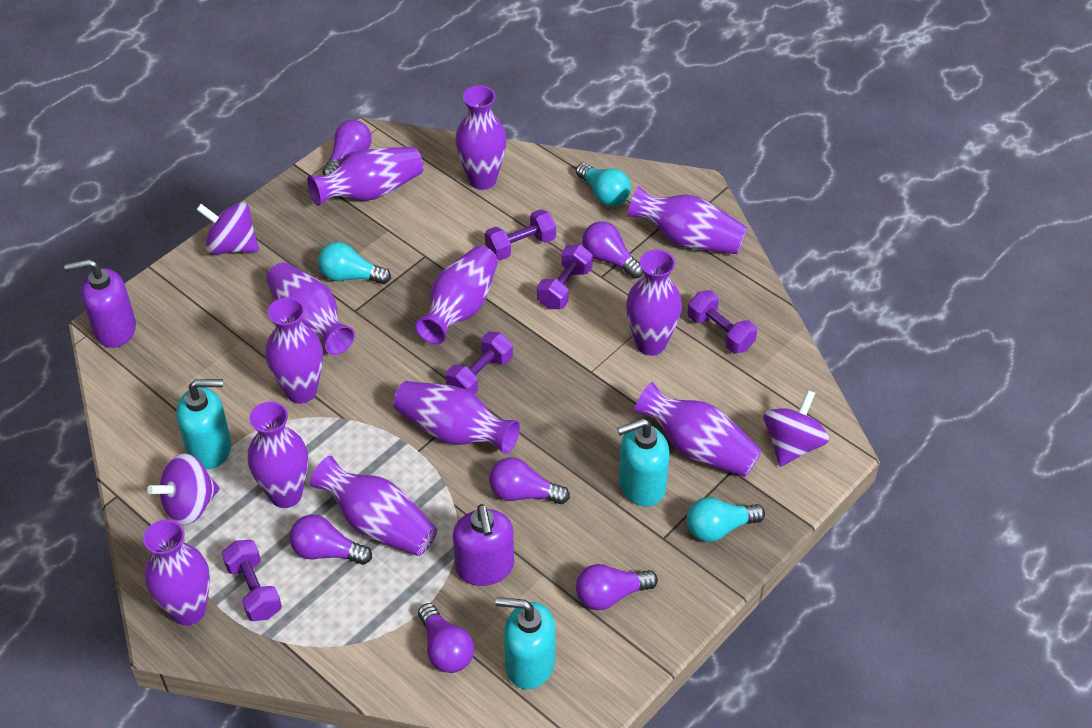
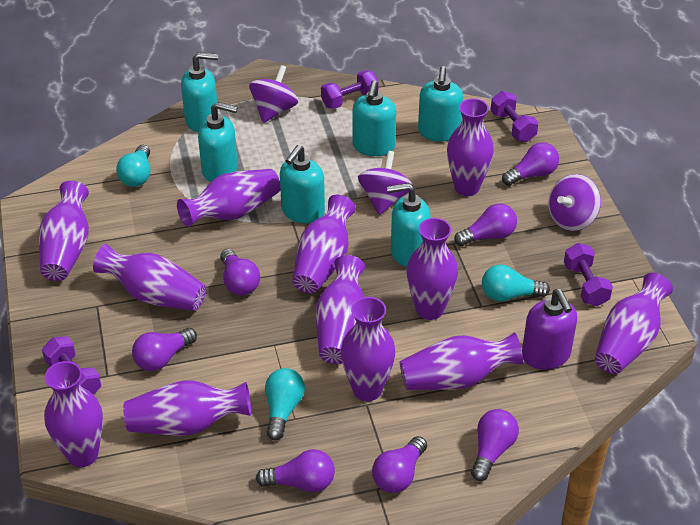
purple dumbbell: 5 -> 4
purple light bulb: 6 -> 7
purple soap dispenser: 2 -> 1
turquoise soap dispenser: 3 -> 6

